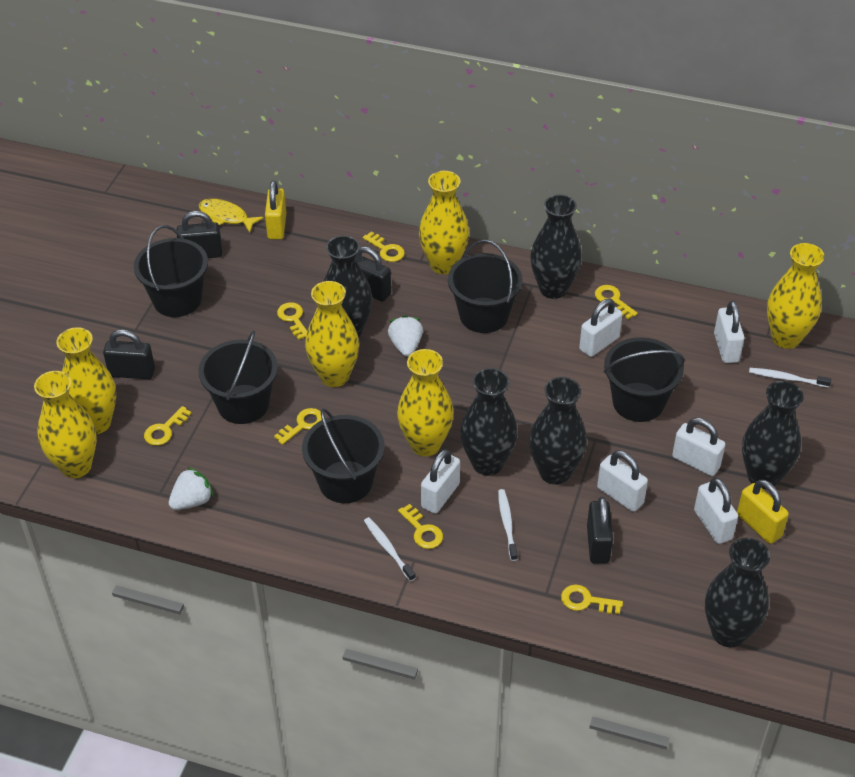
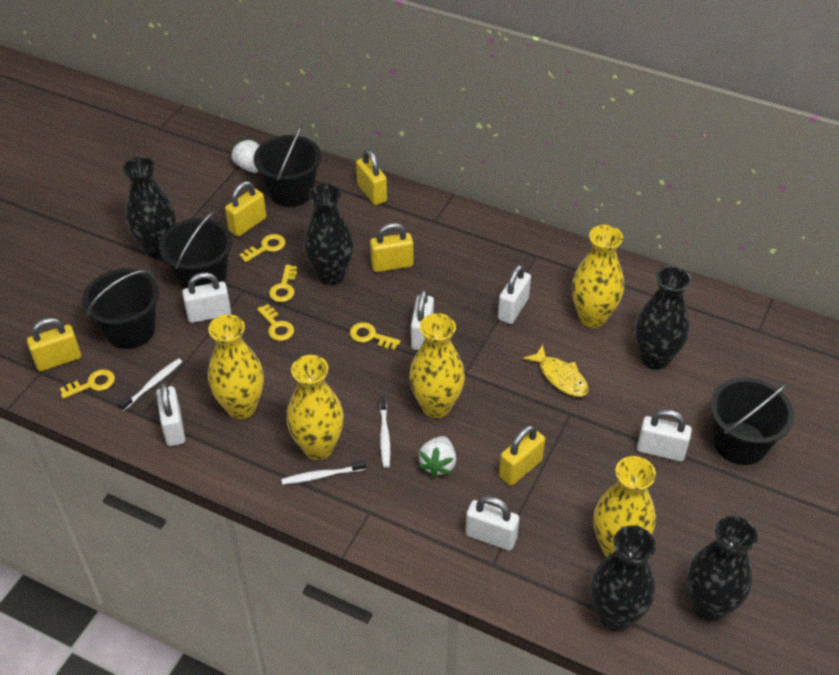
black bucket: 5 -> 4
black padlock: 4 -> 0
black vase: 6 -> 5
yellow key: 7 -> 5
yellow padlock: 2 -> 5
yellow vase: 6 -> 5

